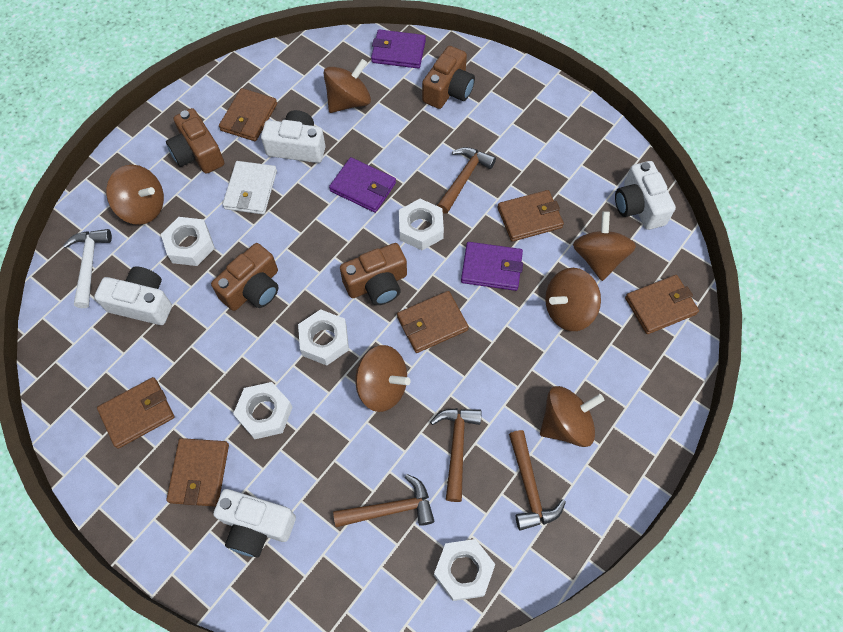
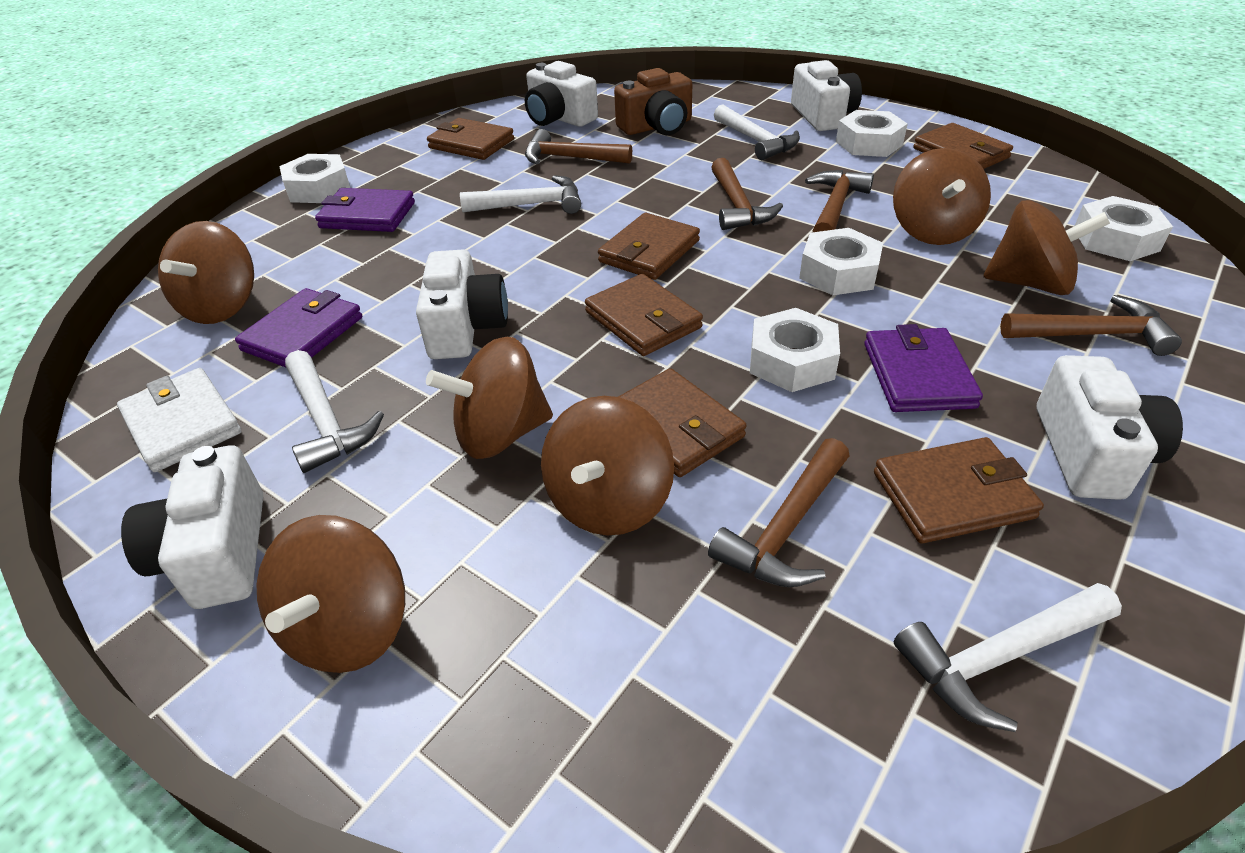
brown camera: 4 -> 1
brown hammer: 4 -> 5
white camera: 4 -> 5
white hammer: 1 -> 4

